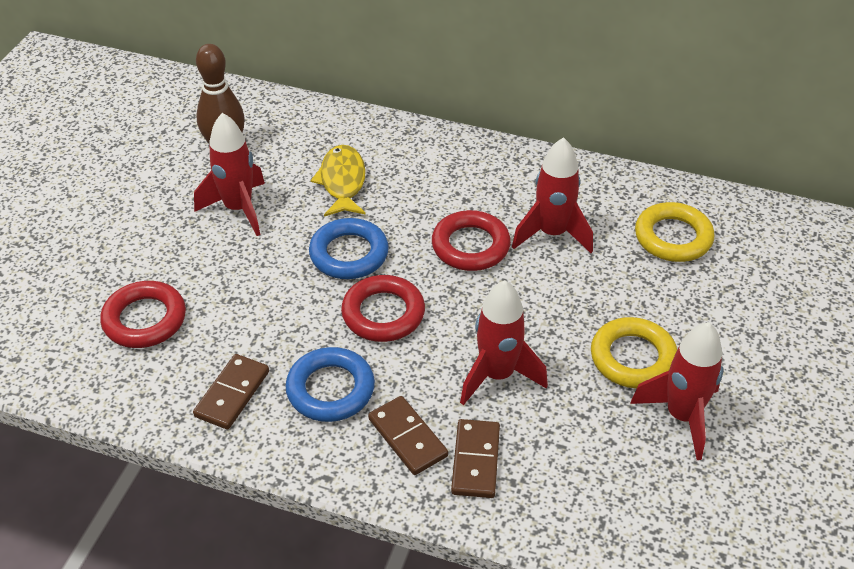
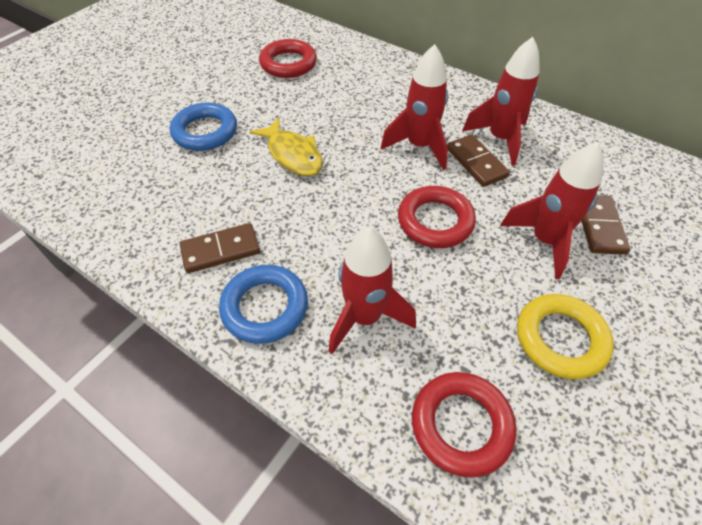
brown bowling pin: 1 -> 0
yellow ring: 2 -> 1

